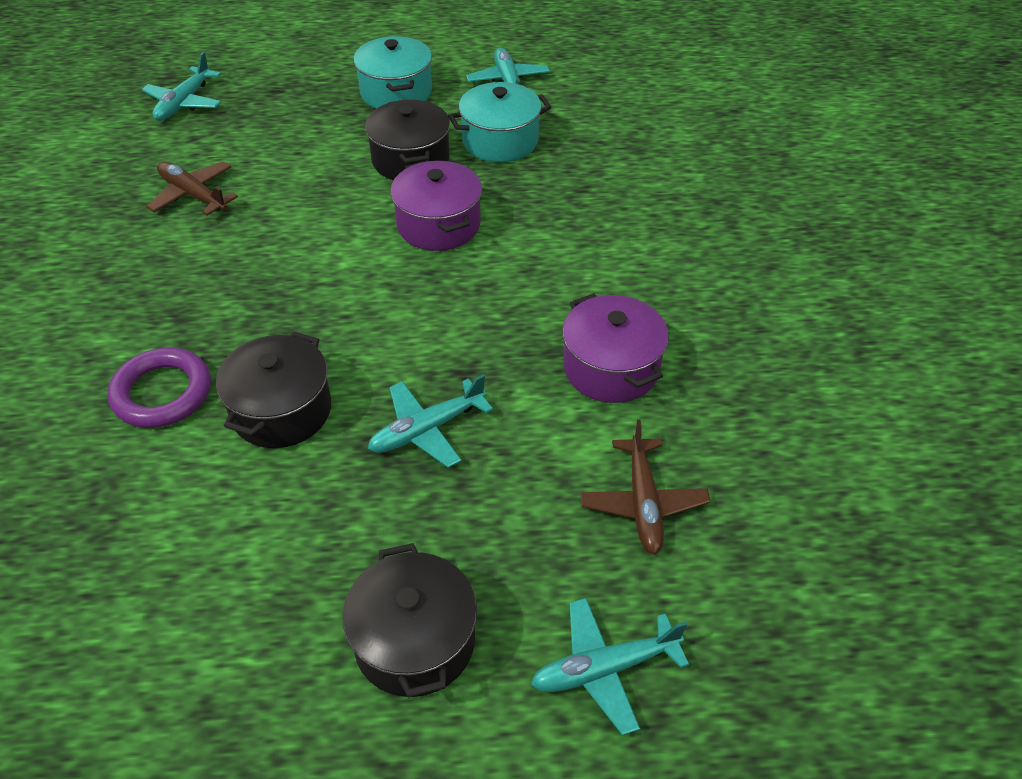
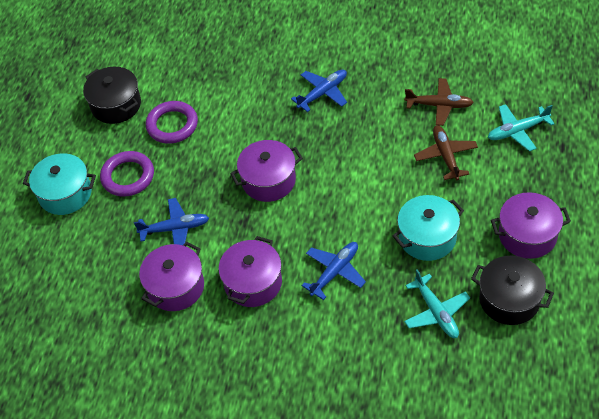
black pot: 3 -> 2
blue plane: 0 -> 3
purple pot: 2 -> 4
purple ring: 1 -> 2
turquoise plane: 4 -> 2

